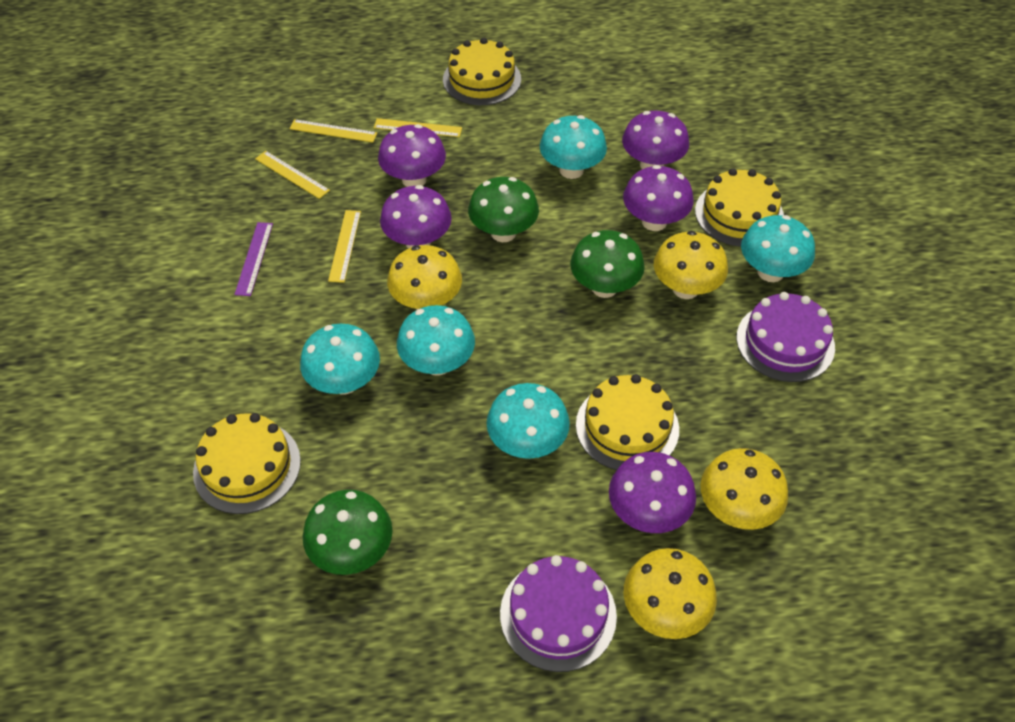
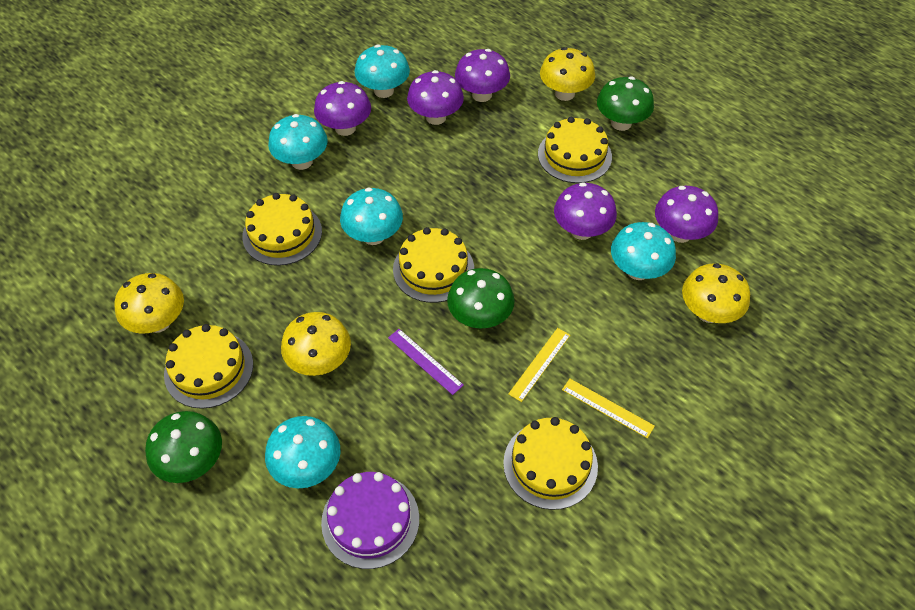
purple cake: 2 -> 1
yellow cake: 4 -> 5
yellow ruler: 4 -> 2

